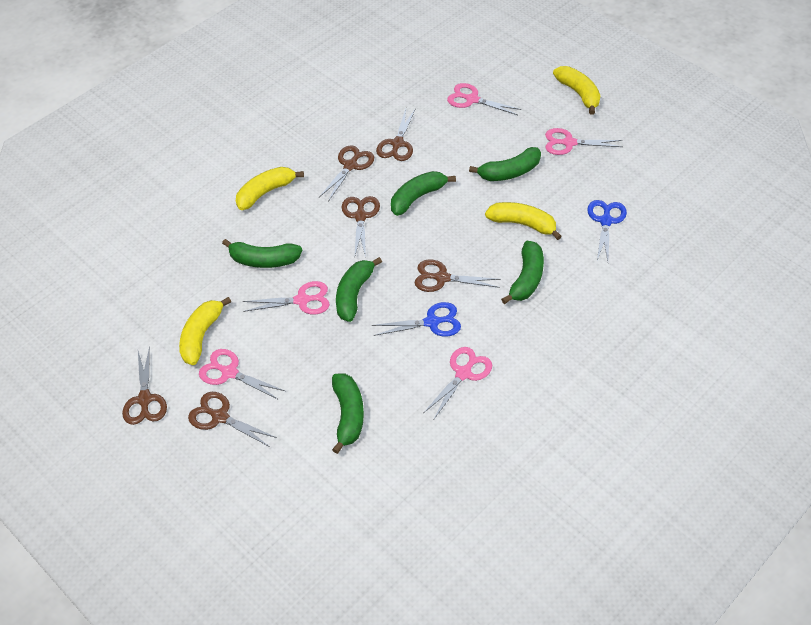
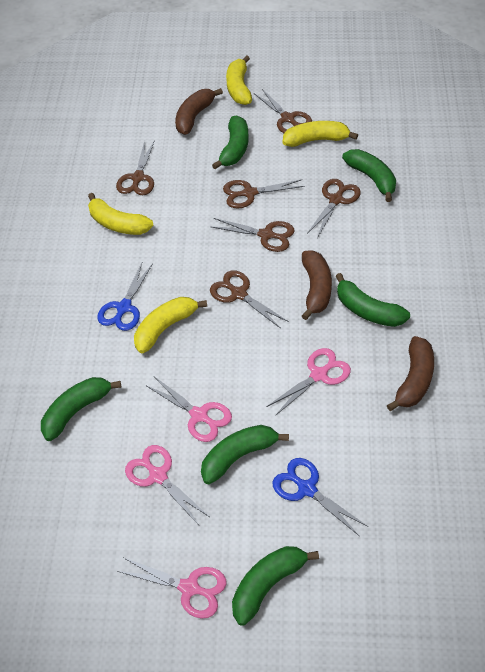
brown banana: 0 -> 3
pink scissors: 5 -> 4

